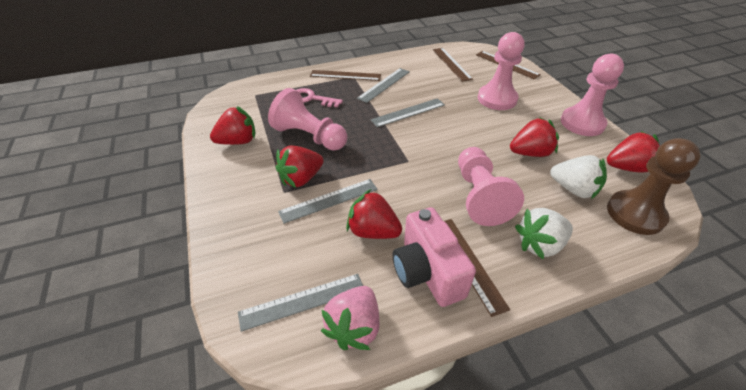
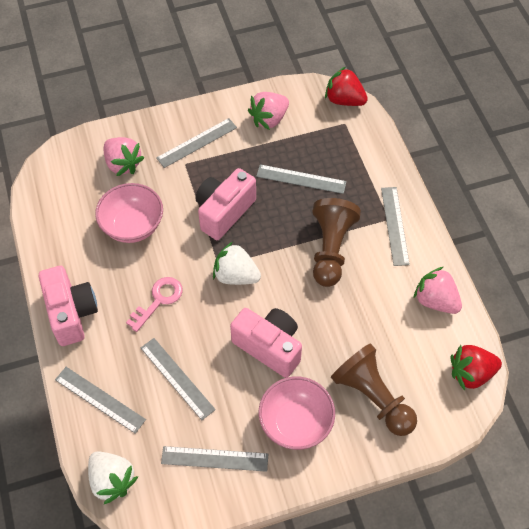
brown pawn: 1 -> 2
brown ruler: 4 -> 0
grey ruler: 4 -> 6
pink bowl: 0 -> 2
pink camera: 1 -> 3
pink pawn: 4 -> 0
pink strawberry: 1 -> 3
red strawberry: 5 -> 2

